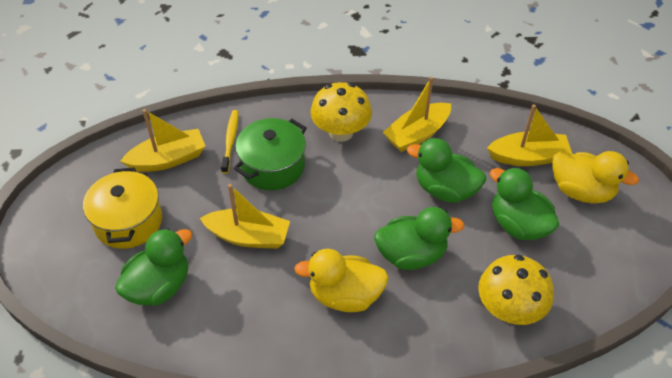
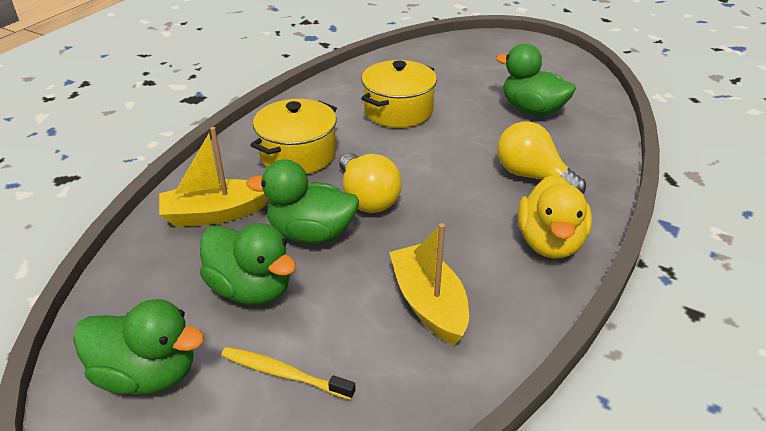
green pot: 1 -> 0
yellow boat: 4 -> 2
yellow duck: 2 -> 1
yellow light bulb: 0 -> 2
yellow mushroom: 2 -> 0
yellow pot: 1 -> 2

